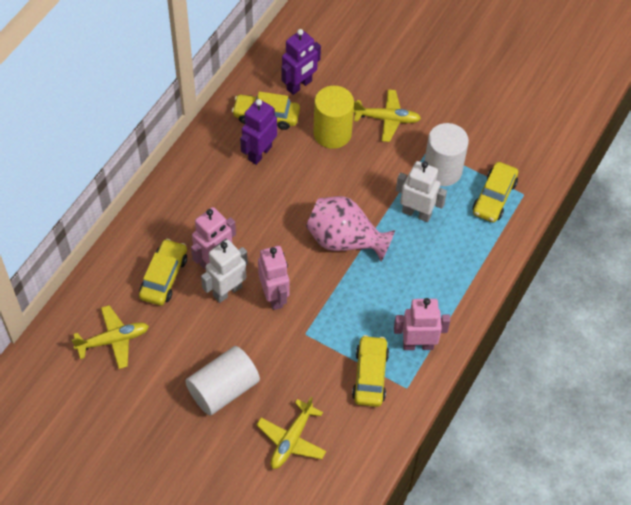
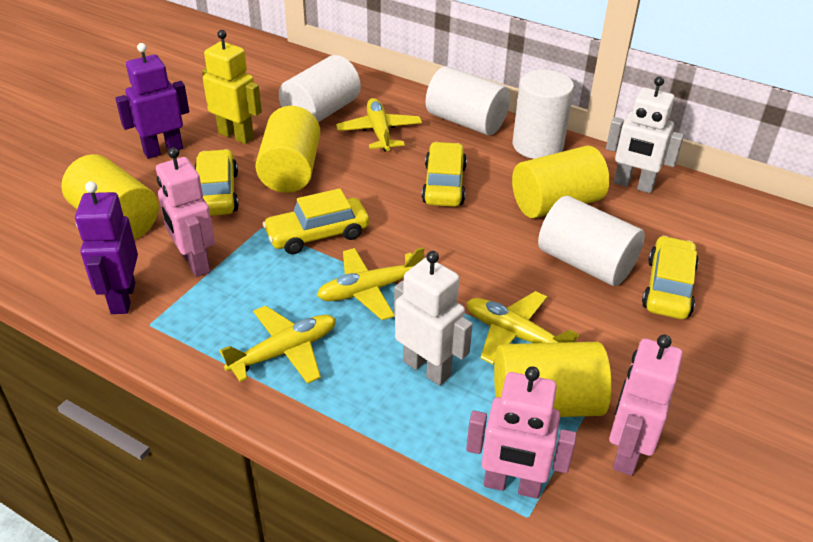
pink vase: 1 -> 0
white cylinder: 2 -> 4
yellow cylinder: 1 -> 4
yellow plane: 3 -> 4
yellow robot: 0 -> 1

